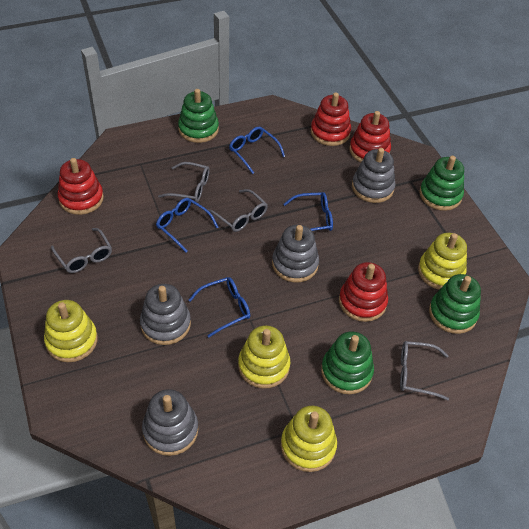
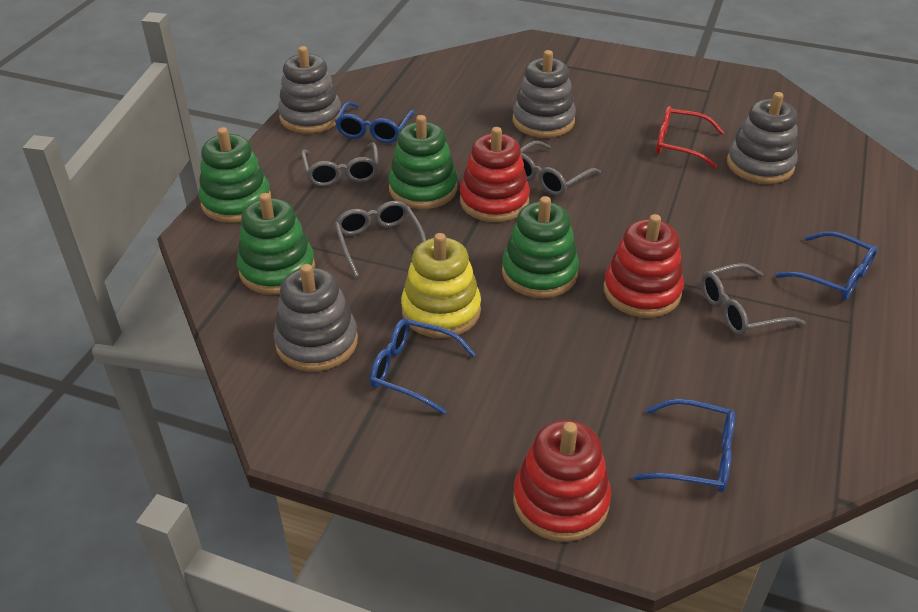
red glasses: 0 -> 1
red stacking toy: 4 -> 3
yellow stacking toy: 4 -> 1

